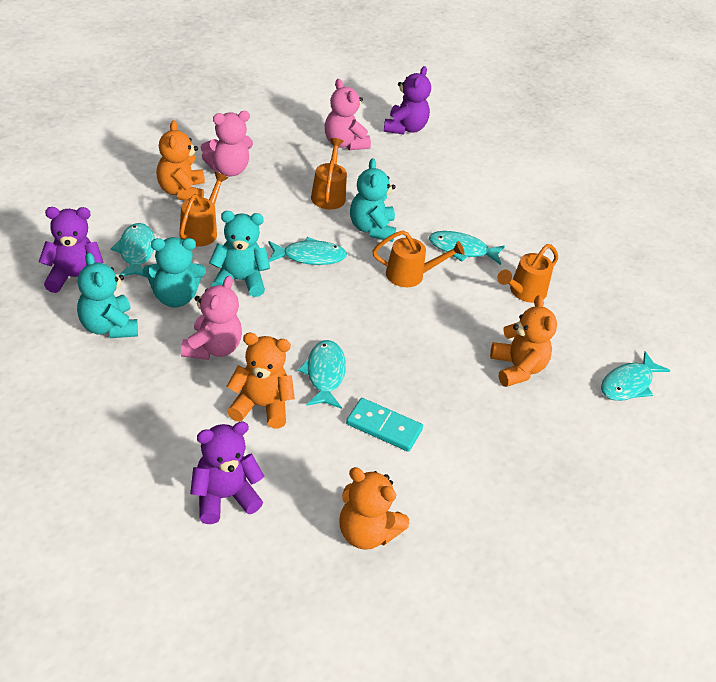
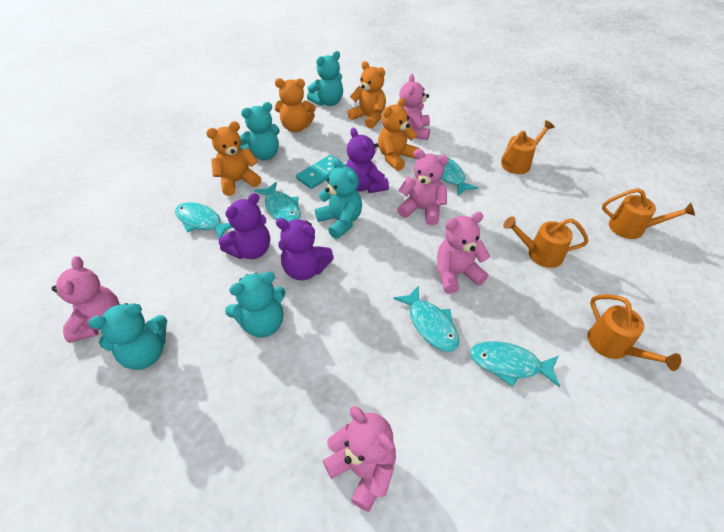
pink teddy bear: 3 -> 5
turquoise teddy bear: 4 -> 5

